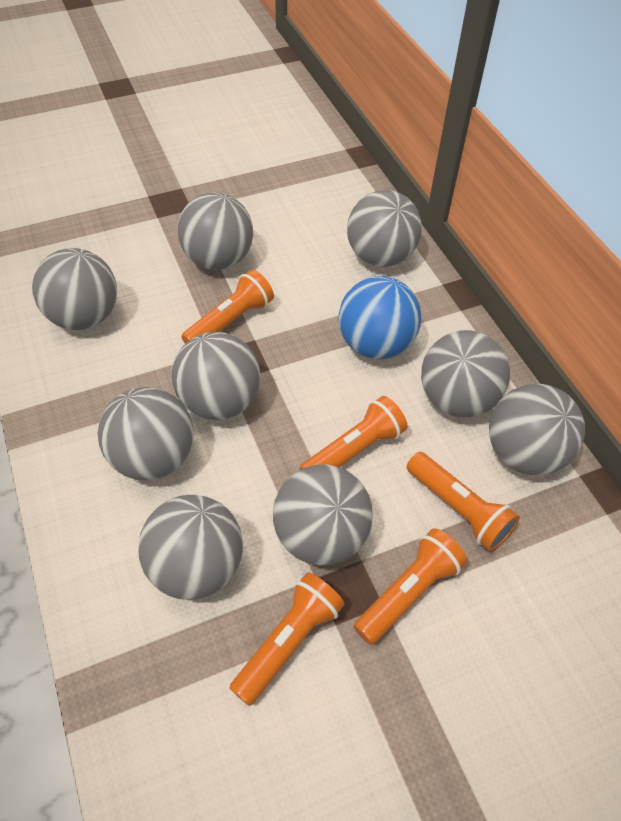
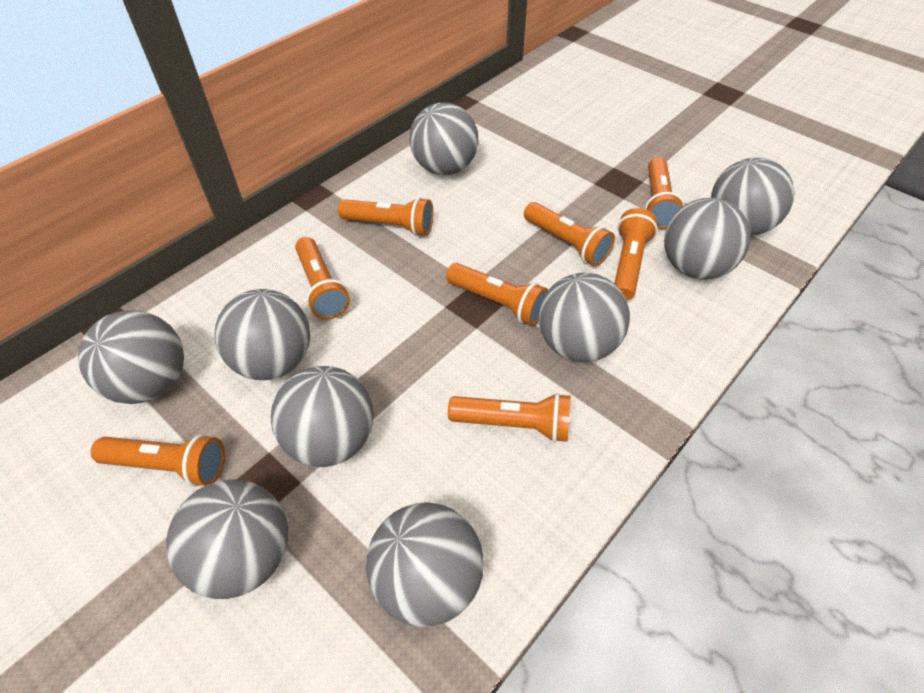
blue ball: 1 -> 0
orange flashlight: 5 -> 8

